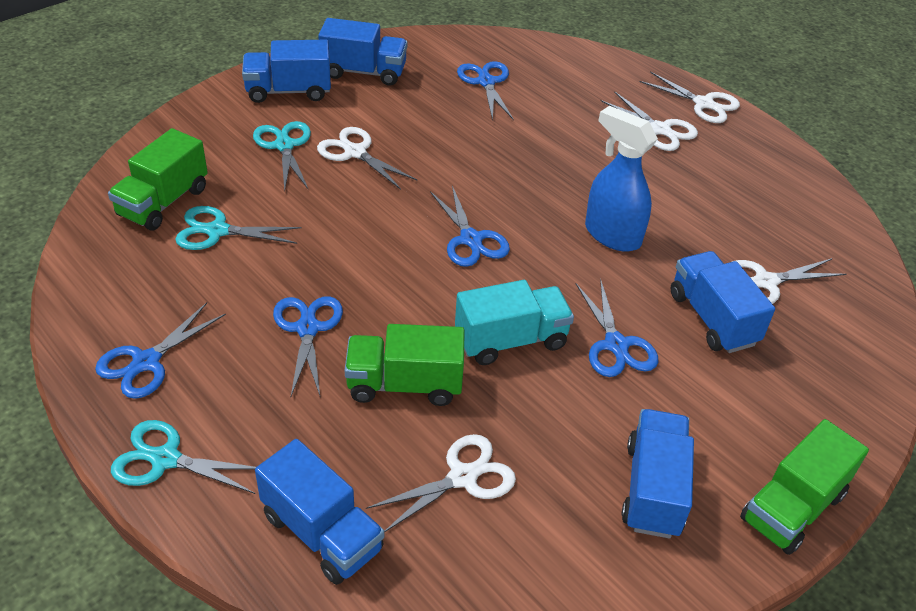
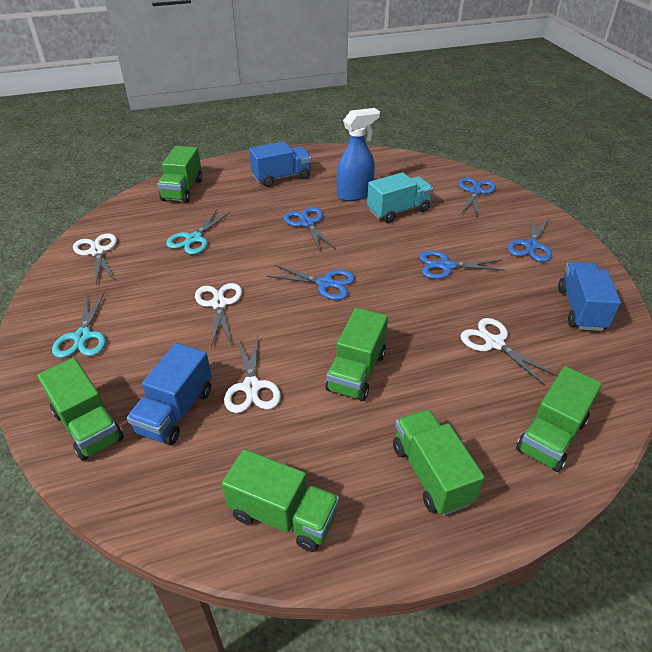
blue truck: 5 -> 3
green truck: 3 -> 6
turquoise scissors: 3 -> 2
white scissors: 5 -> 4

